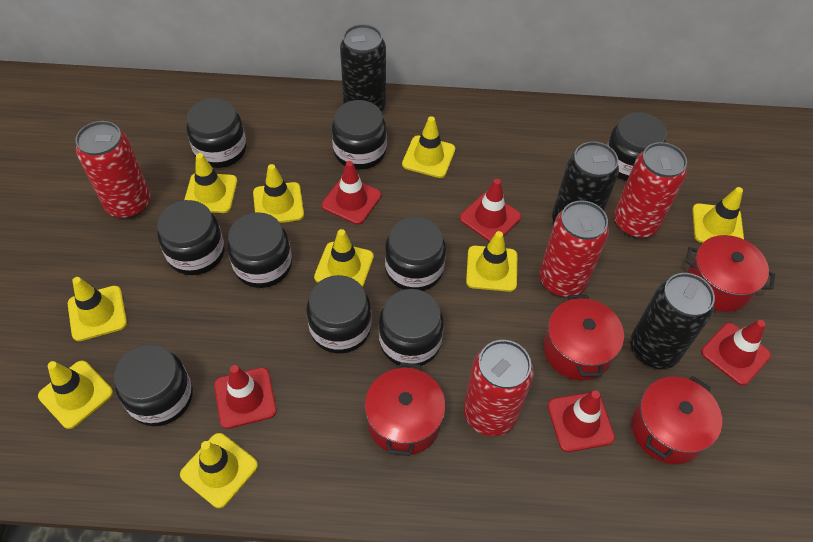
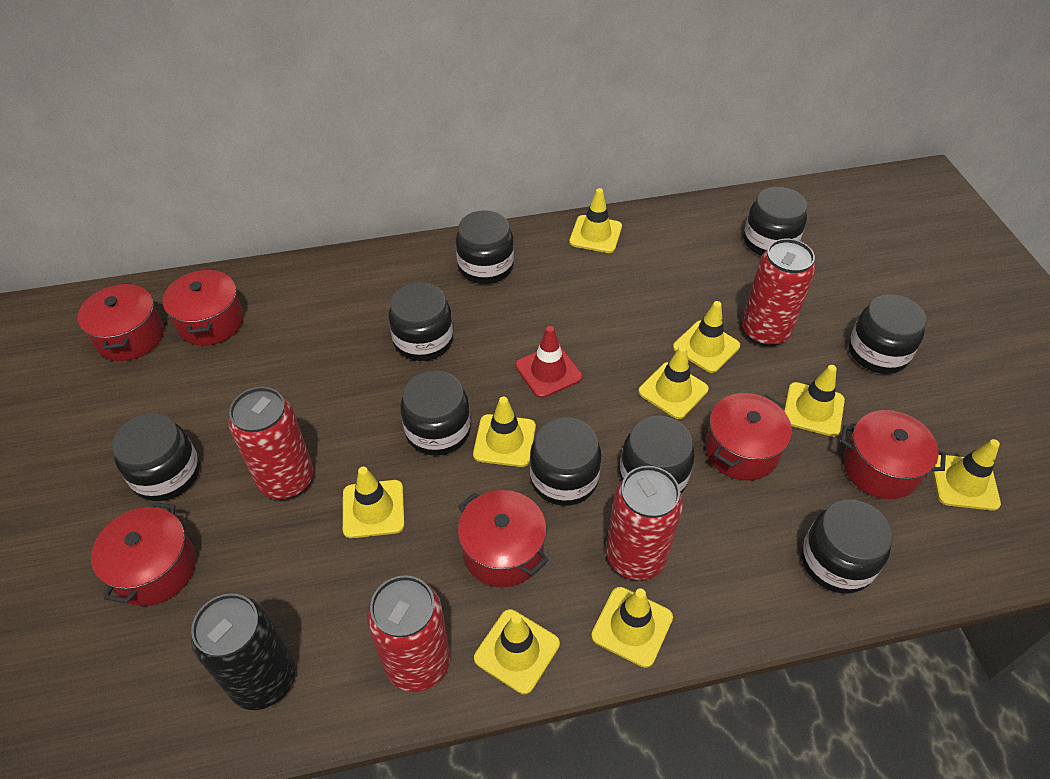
black can: 3 -> 1
red pot: 4 -> 6
red traffic cone: 5 -> 1

